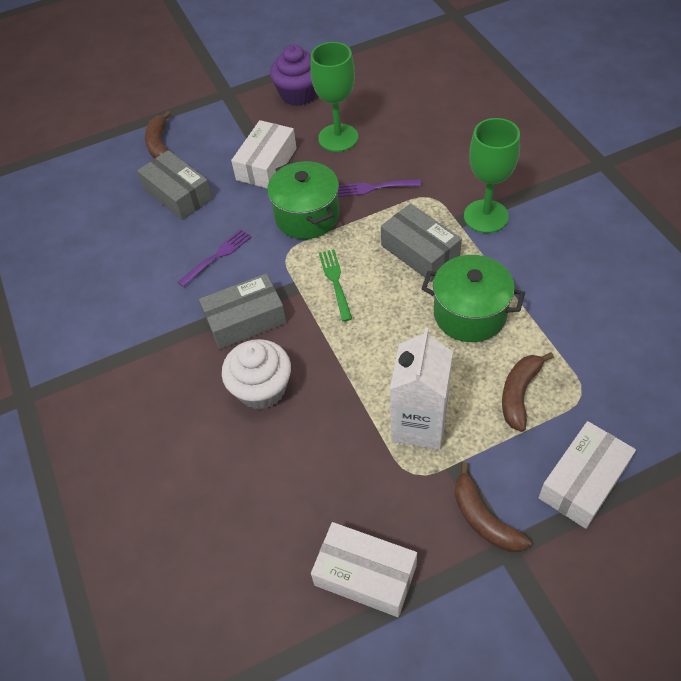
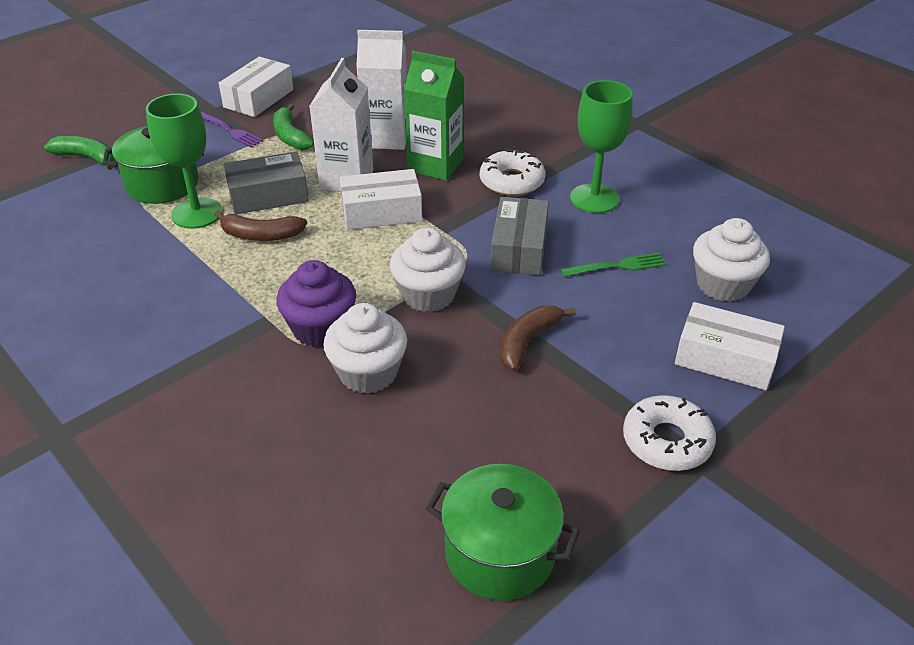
brown banana: 3 -> 2
green banana: 0 -> 2
green carton: 0 -> 1
grey box: 3 -> 2
purple fork: 2 -> 1
white carton: 1 -> 2
white cupcake: 1 -> 3
white donut: 0 -> 2

